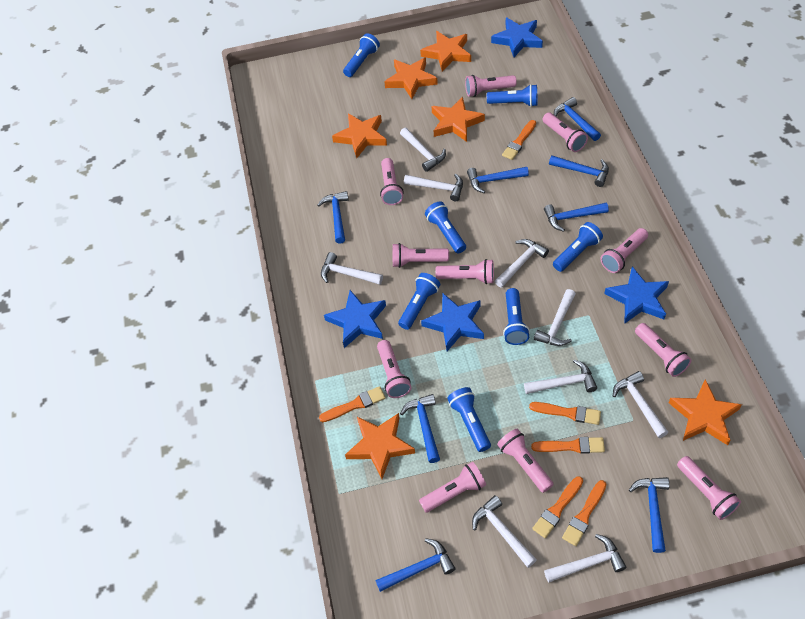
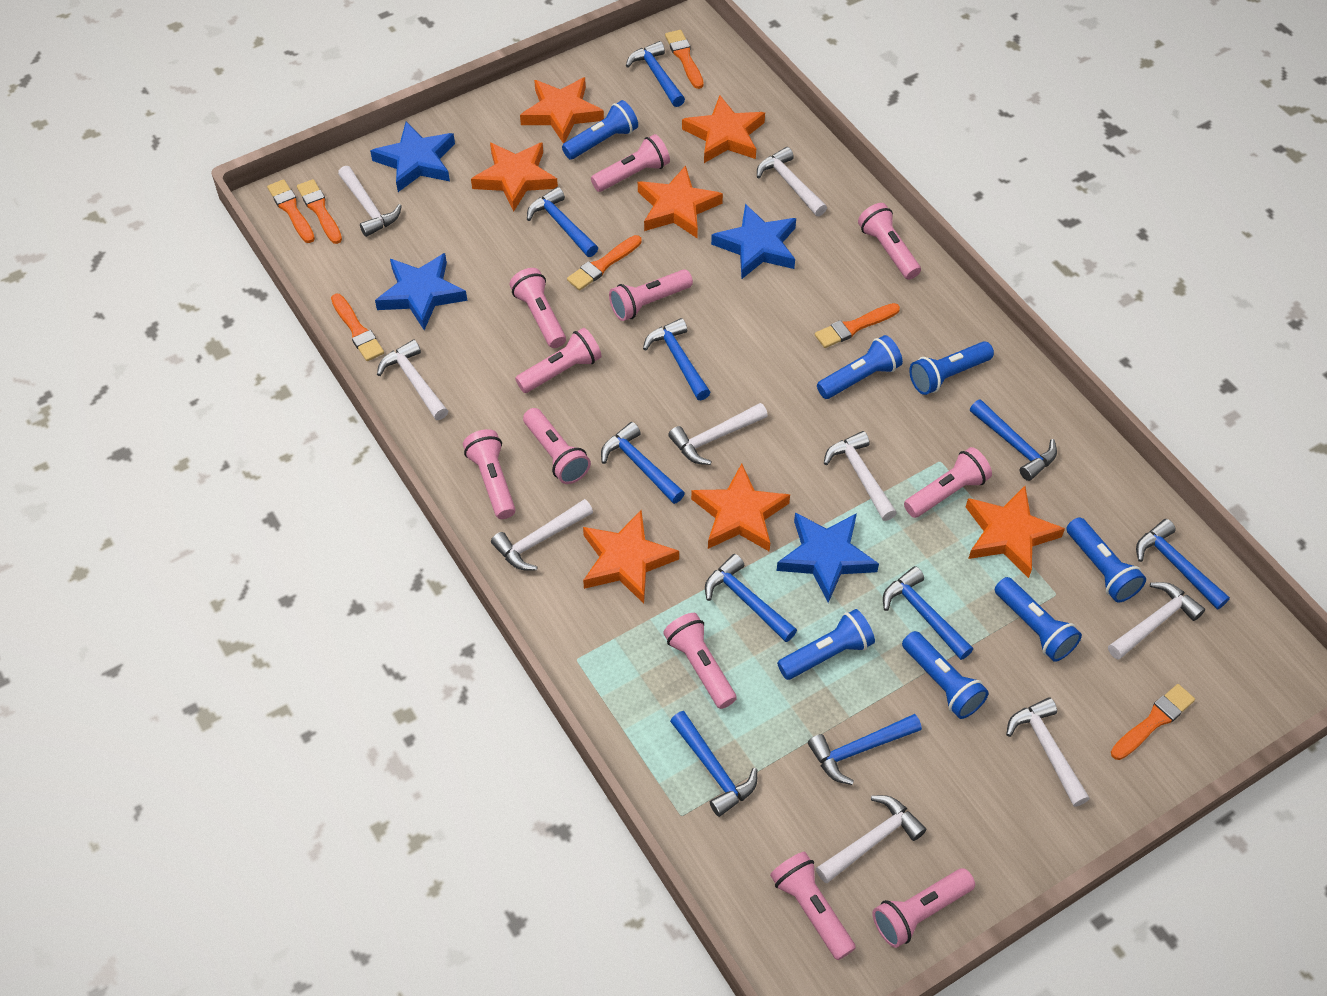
blue hammer: 8 -> 10
orange brush: 6 -> 7
orange star: 6 -> 7

